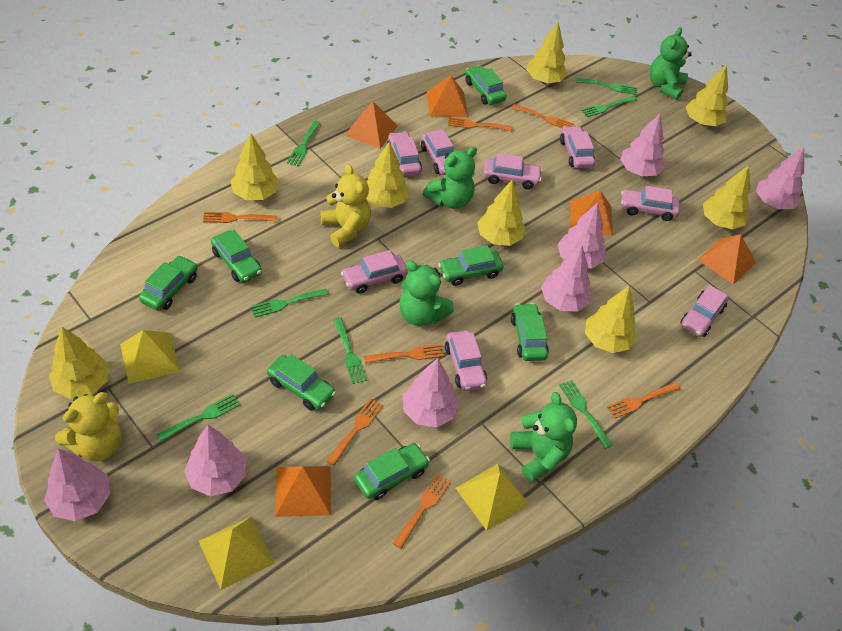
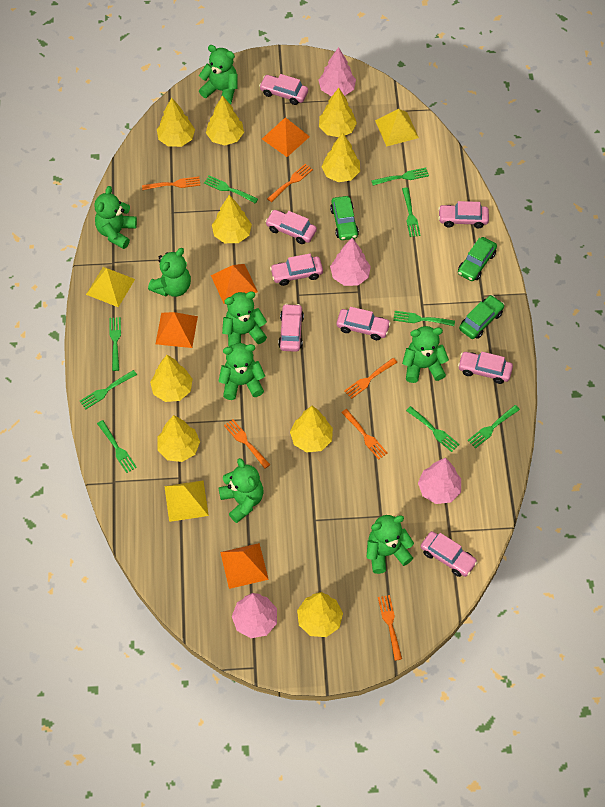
green car: 7 -> 3
green fork: 7 -> 9
green teddy bear: 4 -> 8
orange fork: 7 -> 6
orange pyramid: 5 -> 4
pink tree: 7 -> 4
yellow teddy bear: 2 -> 0
yellow tree: 8 -> 9

